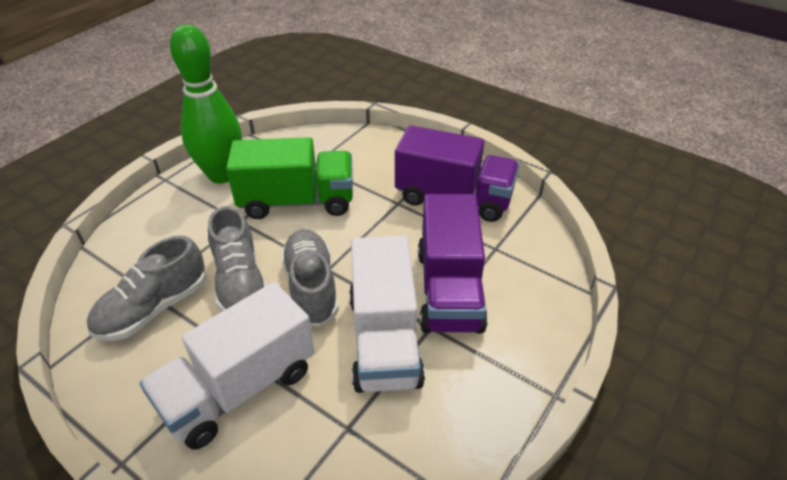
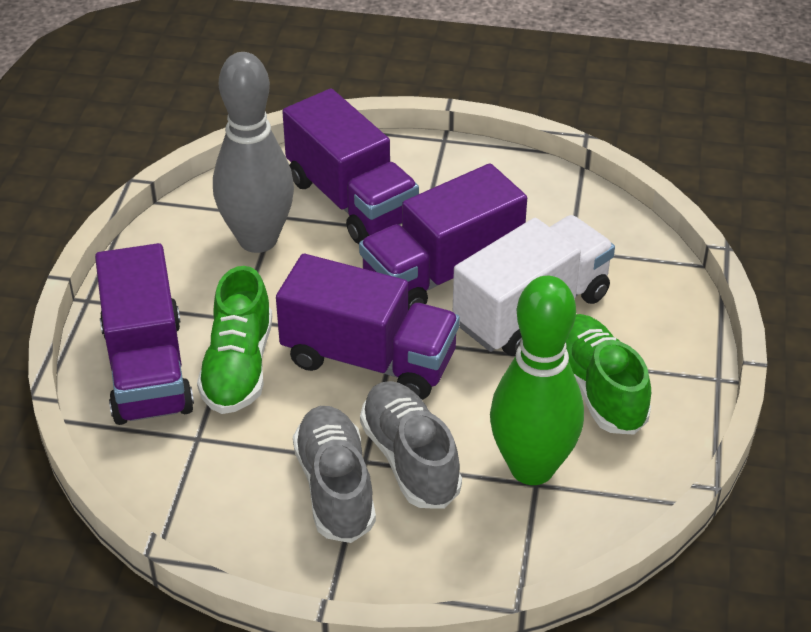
green shoe: 0 -> 2
green truck: 1 -> 0
grey bowling pin: 0 -> 1
grey shoe: 3 -> 2
purple truck: 2 -> 4
white truck: 2 -> 1

